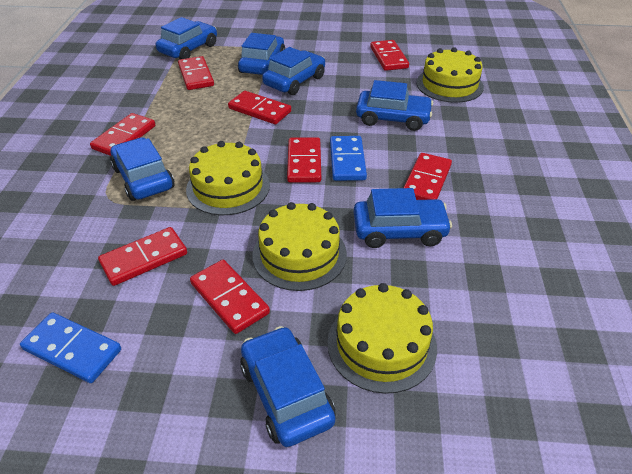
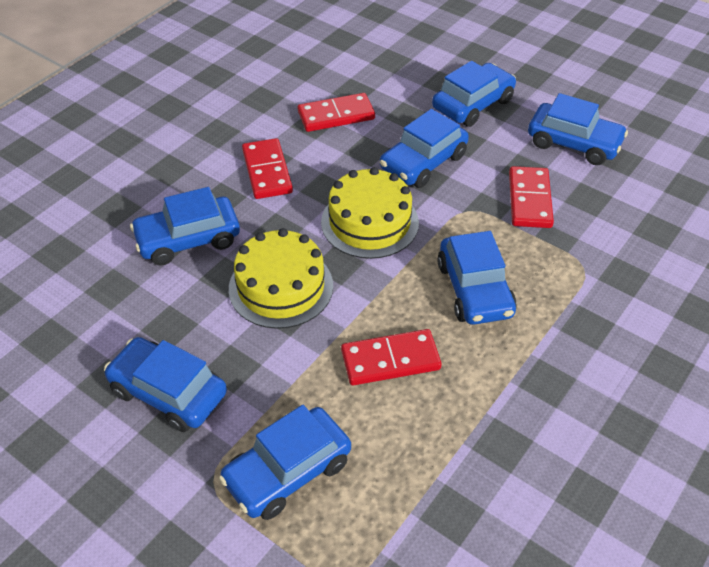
blue domino: 2 -> 0
red domino: 8 -> 4
yellow cake: 4 -> 2

